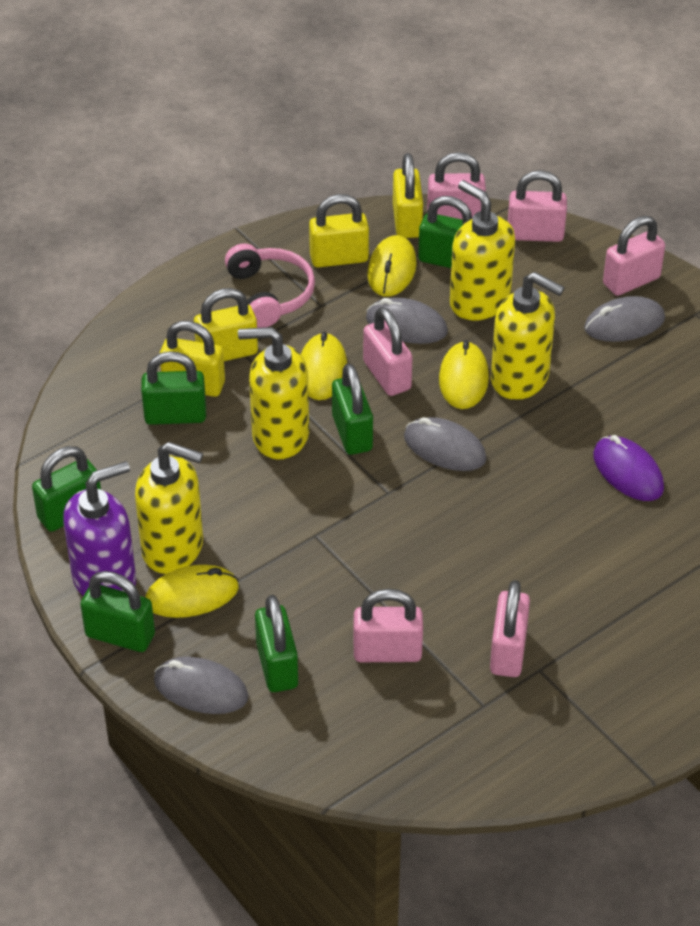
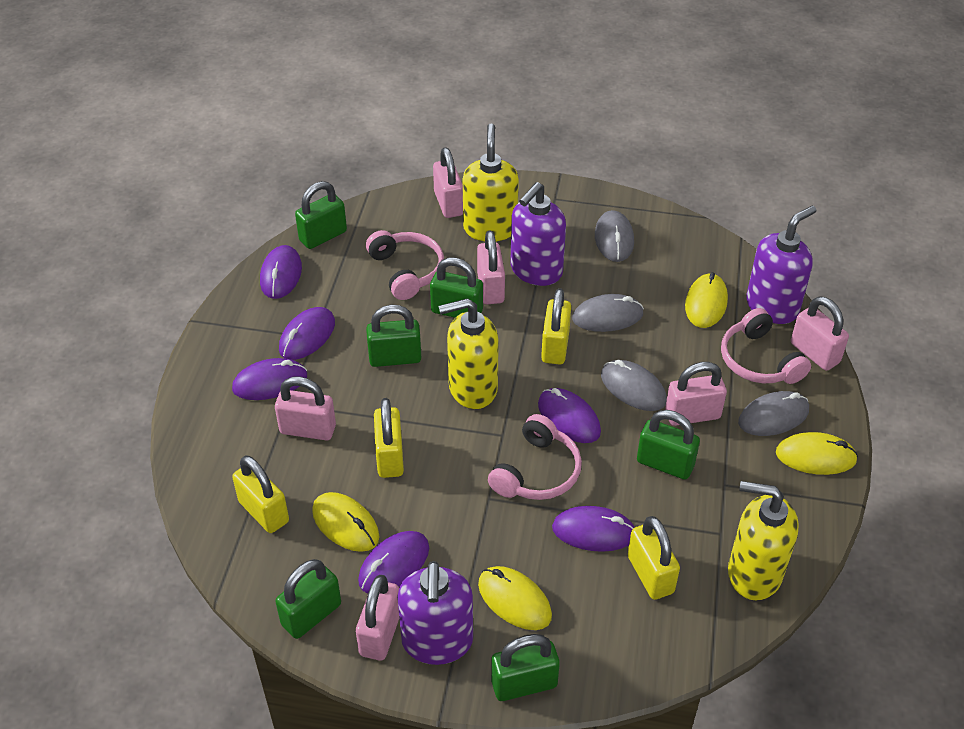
pink headphones: 1 -> 3
purple mouse: 1 -> 6
purple soap dispenser: 1 -> 3
yellow soap dispenser: 4 -> 3

